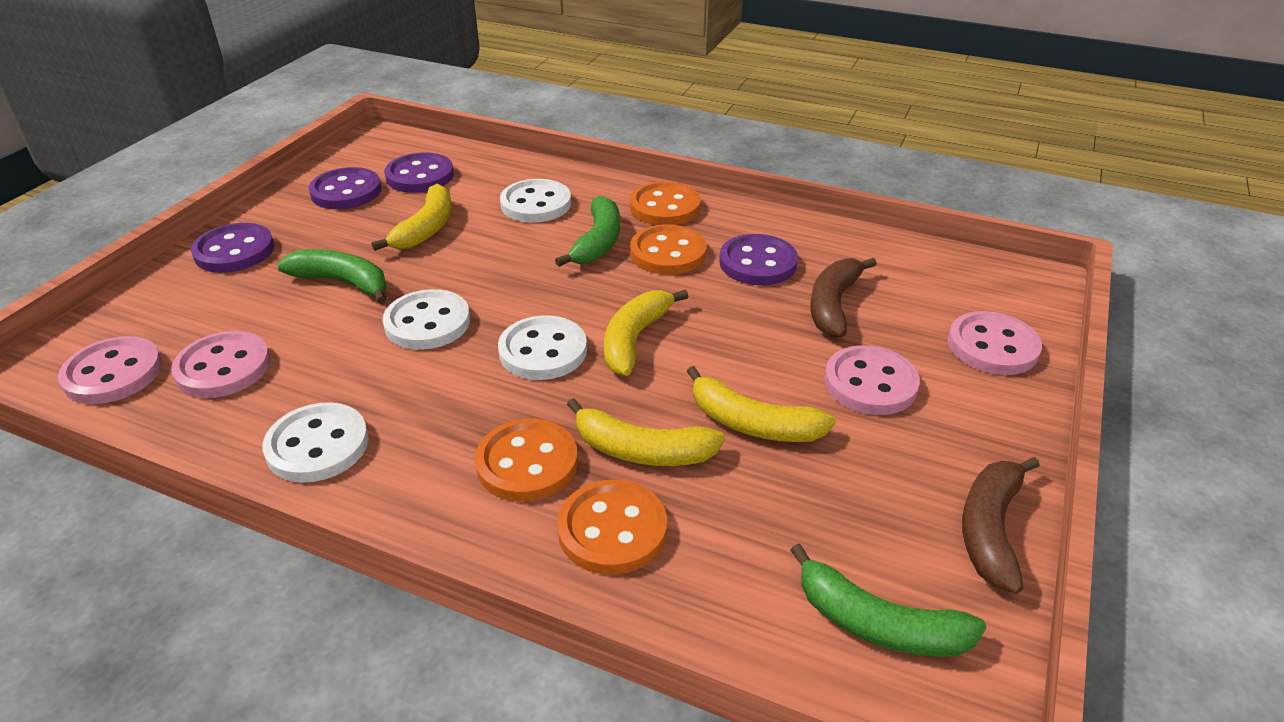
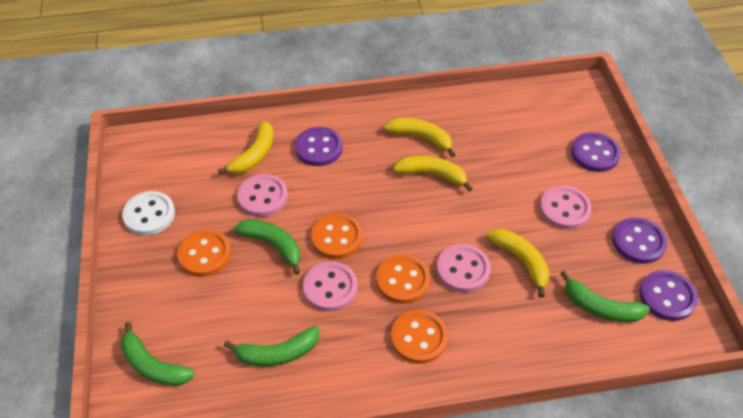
brown banana: 2 -> 0
green banana: 3 -> 4
white button: 4 -> 1

